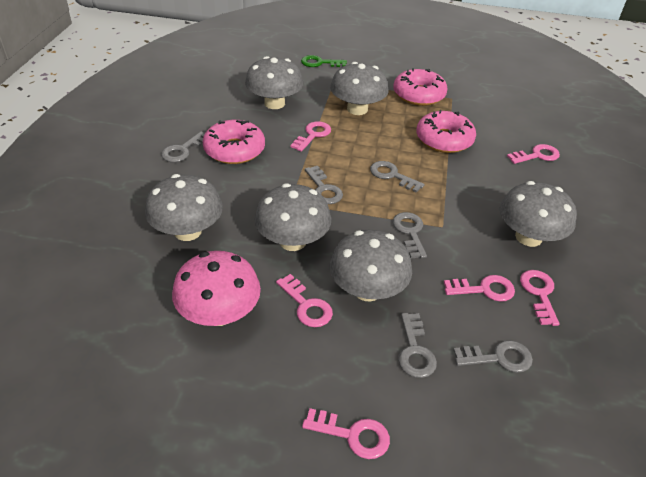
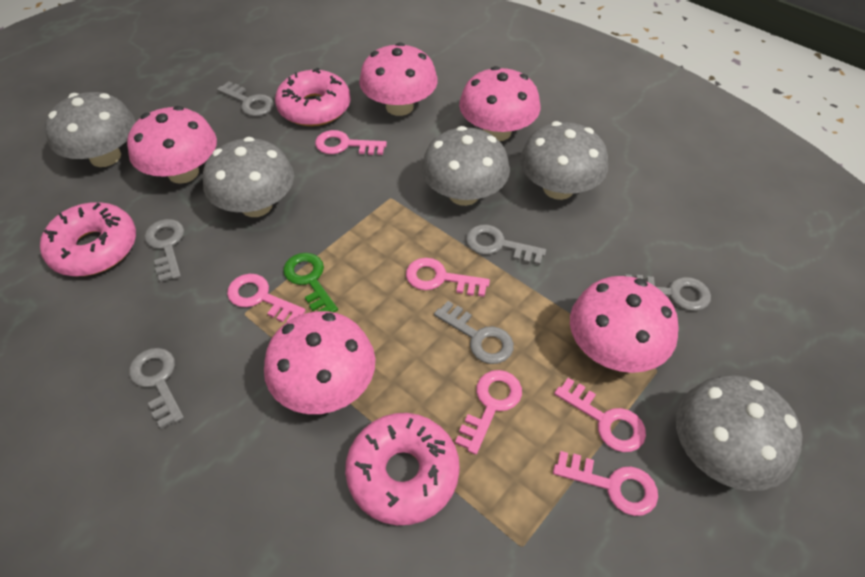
grey mushroom: 6 -> 5
pink mushroom: 1 -> 5

